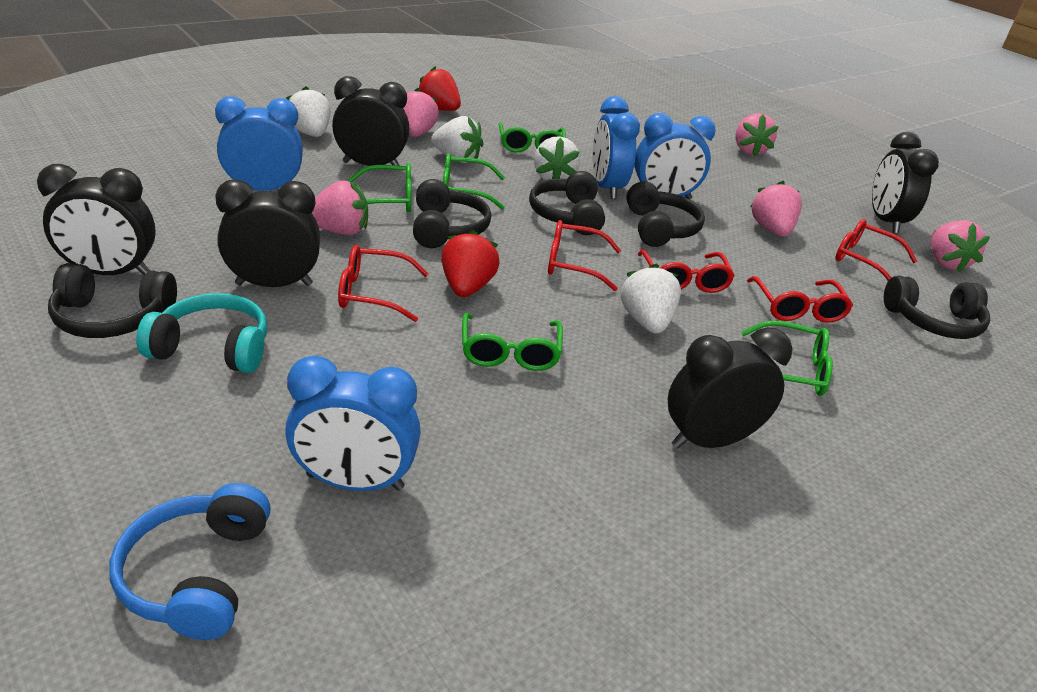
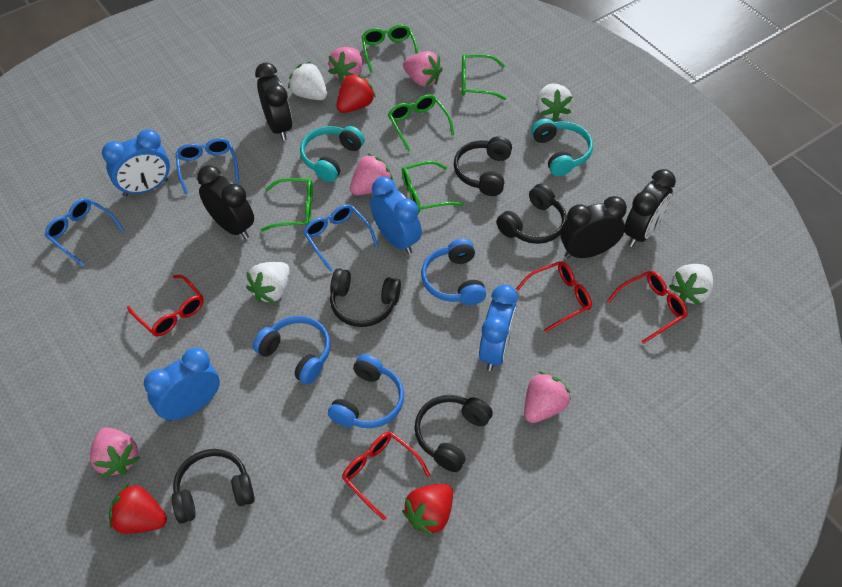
black clock: 5 -> 4
blue glasses: 0 -> 3
blue headphones: 1 -> 3
red glasses: 5 -> 4
red strawberry: 2 -> 3
turquoise headphones: 1 -> 2

